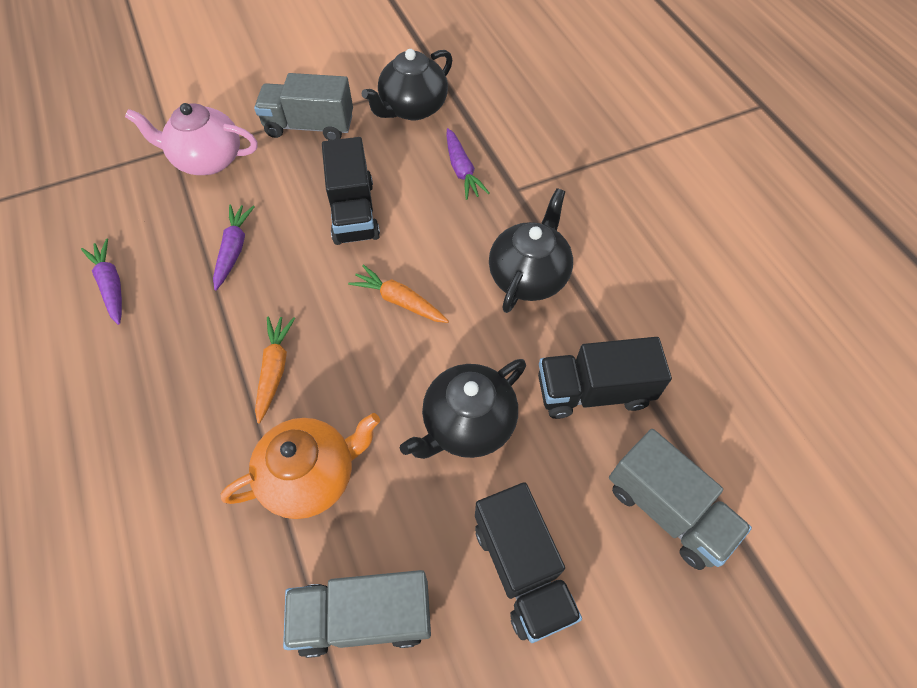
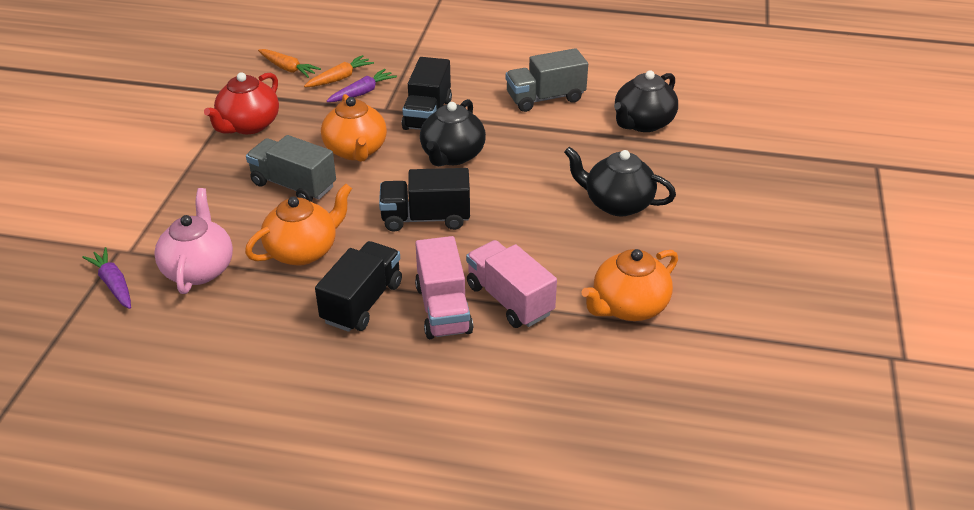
grey truck: 3 -> 2
orange teapot: 1 -> 3
pink truck: 0 -> 2
purple carrot: 3 -> 2
red teapot: 0 -> 1

